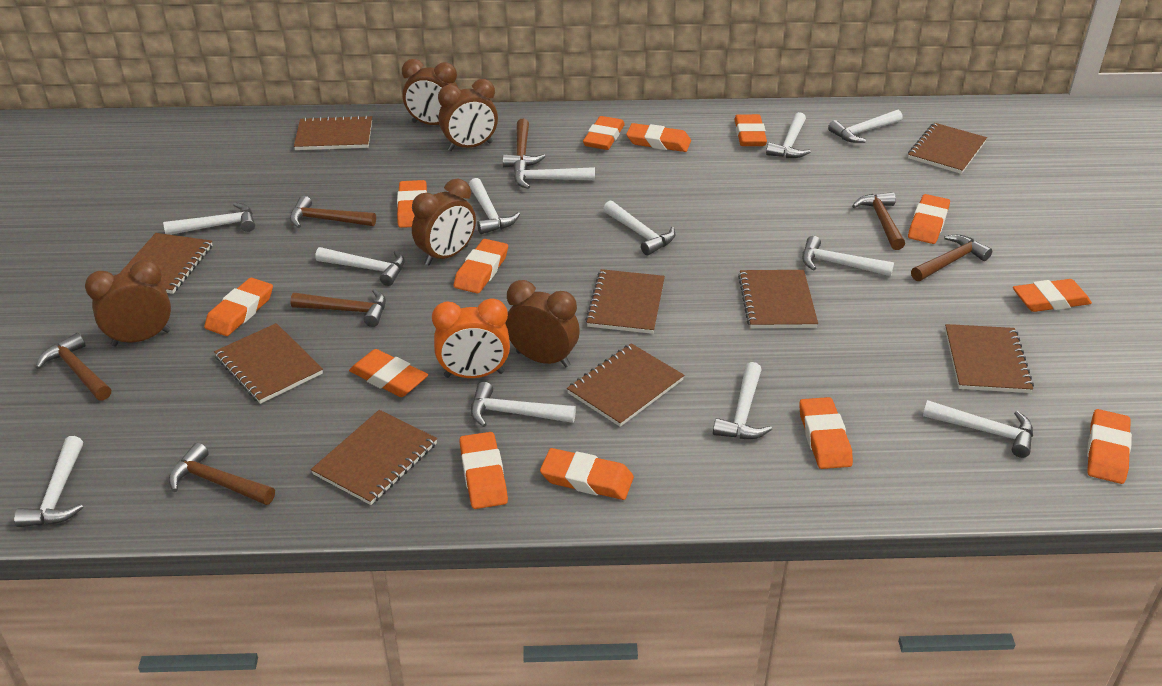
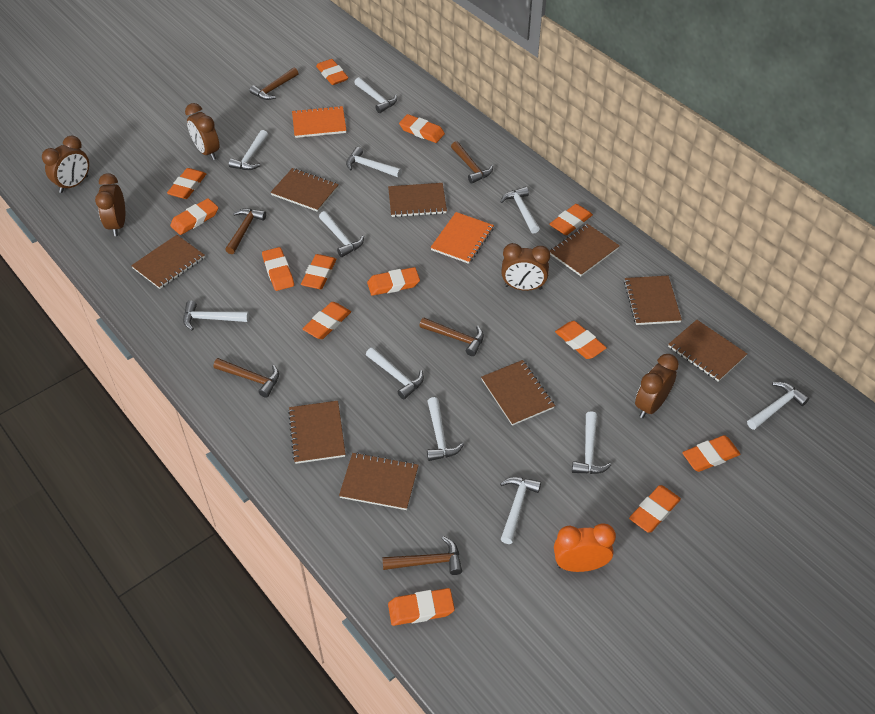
brown hammer: 7 -> 6
orange notebook: 0 -> 2
white hammer: 12 -> 11

